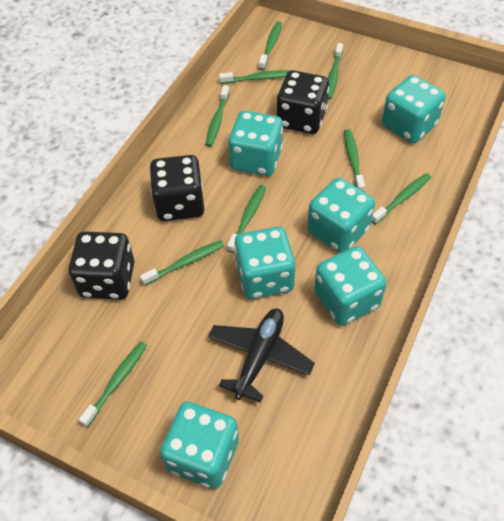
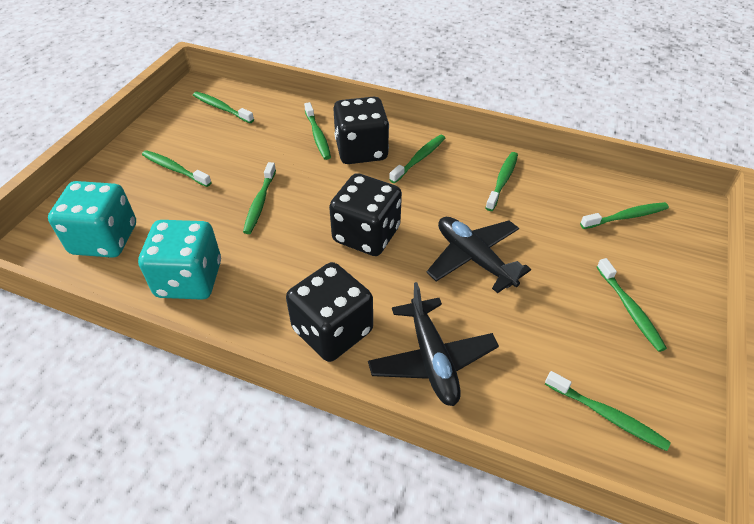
black plane: 1 -> 2
turquoise dice: 6 -> 2

